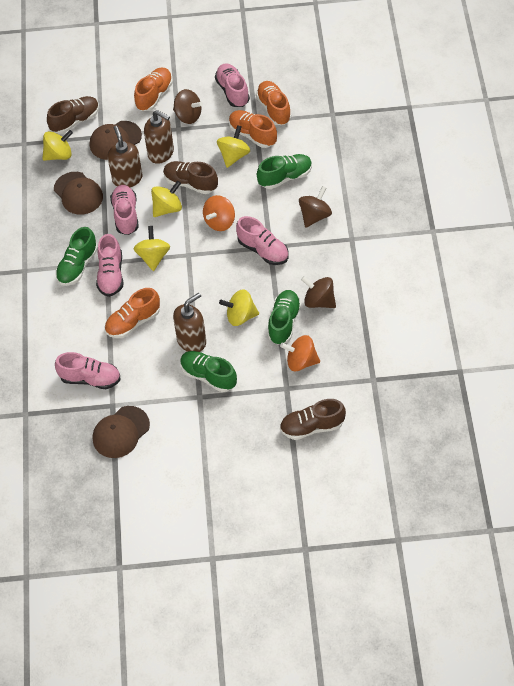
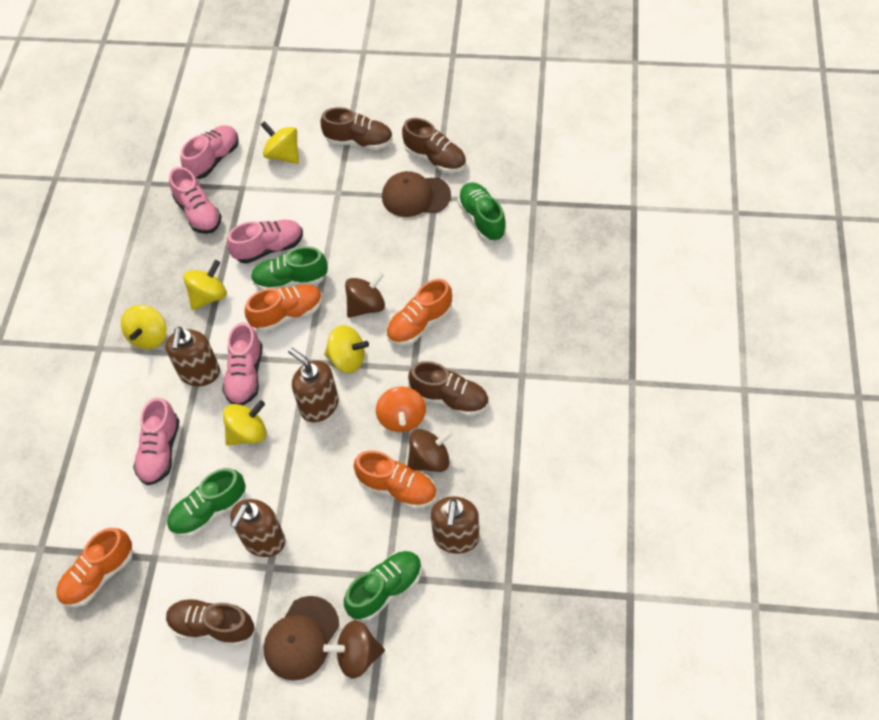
brown cap: 3 -> 2
brown shoe: 3 -> 4
brown soap dispenser: 3 -> 4
orange spinning top: 2 -> 1

